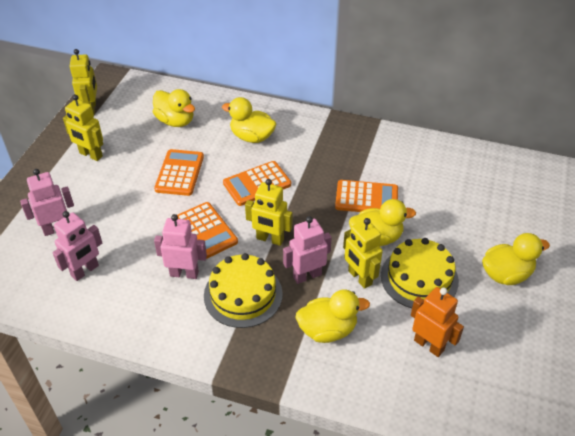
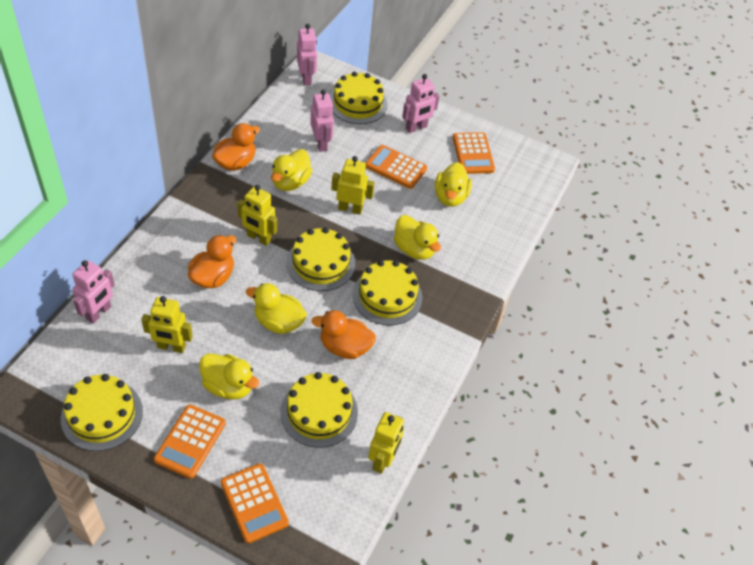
orange duck: 0 -> 3
orange robot: 1 -> 0
yellow cake: 2 -> 5

